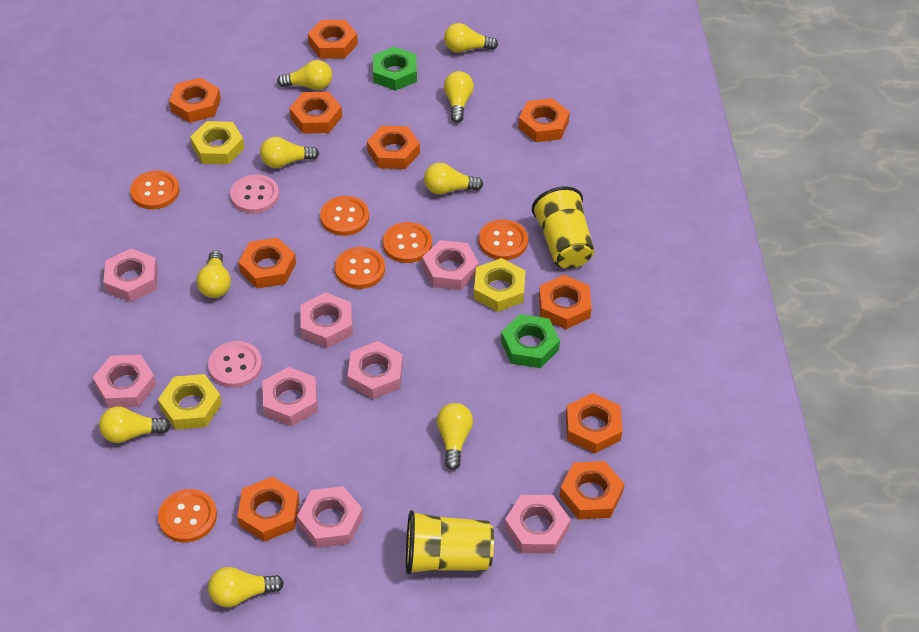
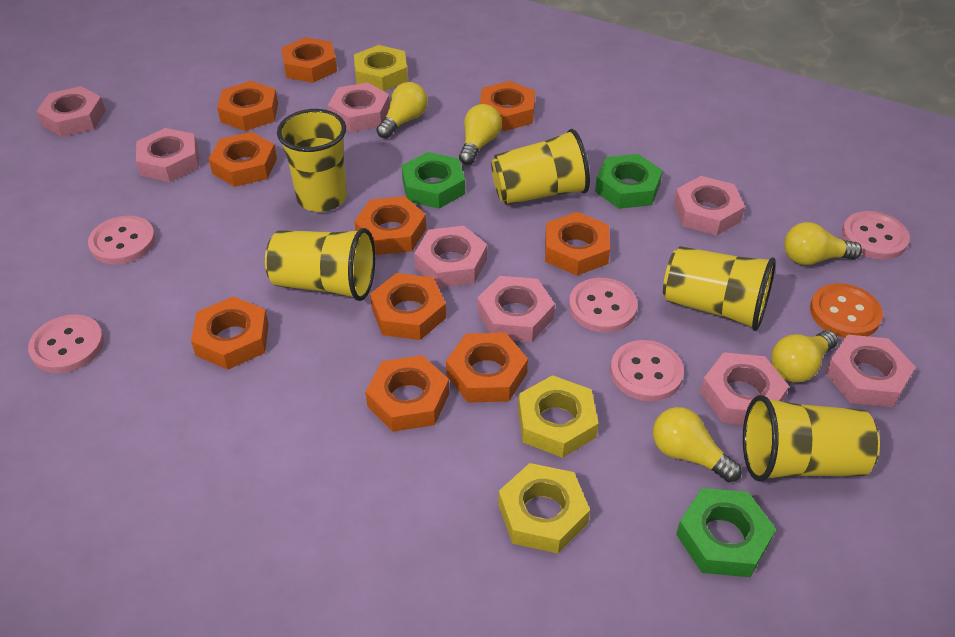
green nut: 2 -> 3
orange button: 6 -> 1
pink button: 2 -> 5
yellow cup: 2 -> 5
yellow light bulb: 9 -> 5

